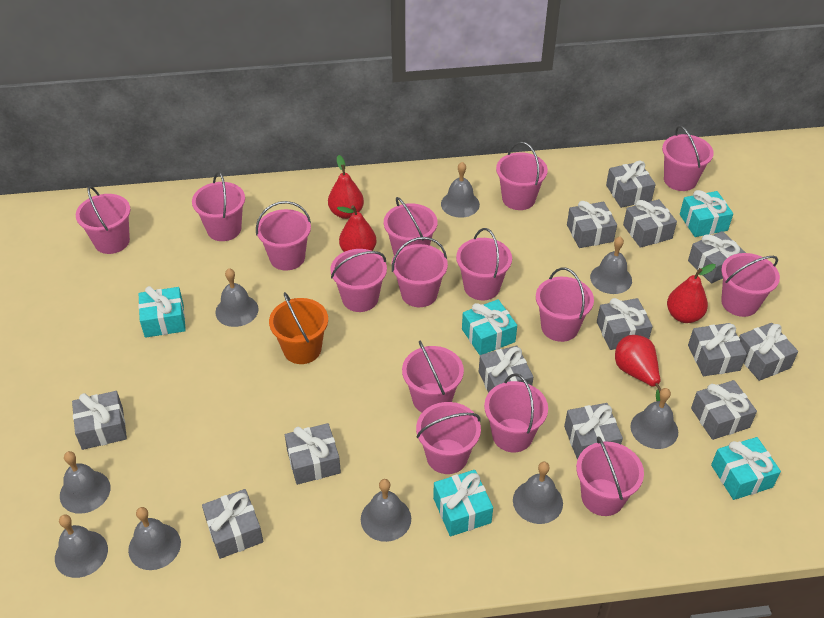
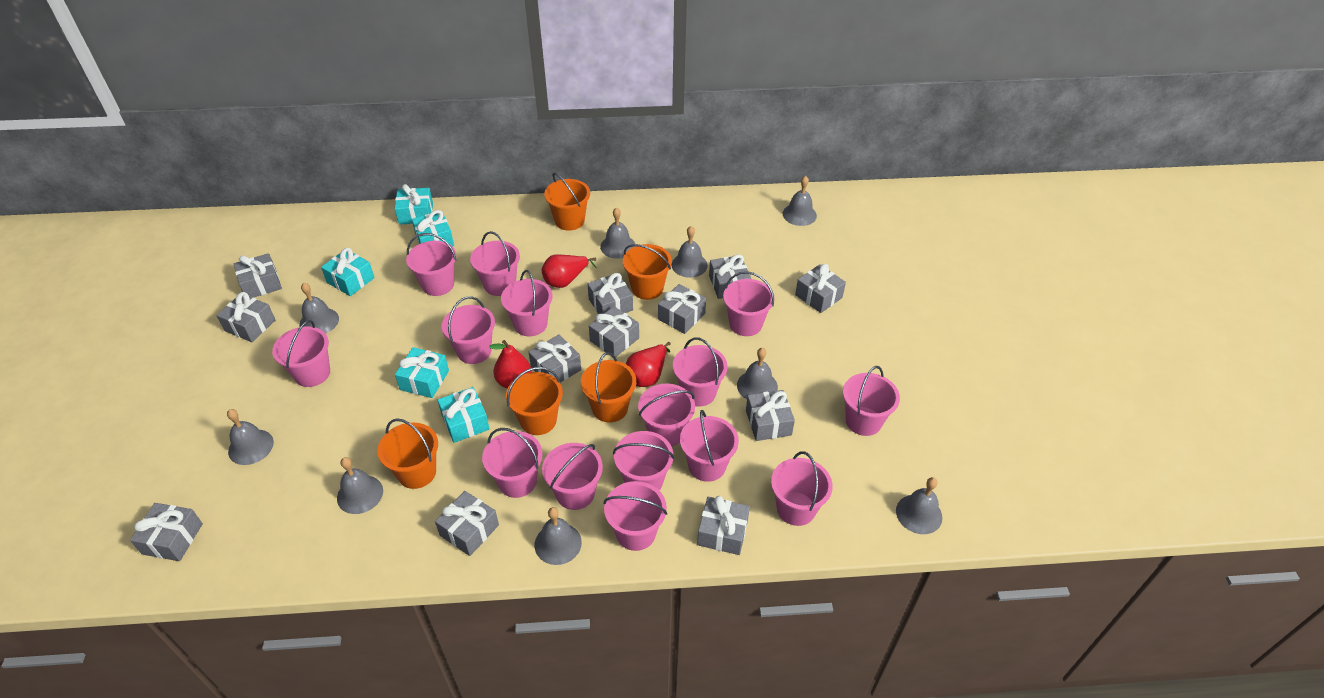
grey gift: 13 -> 12
orange bucket: 1 -> 5
red pear: 4 -> 3

